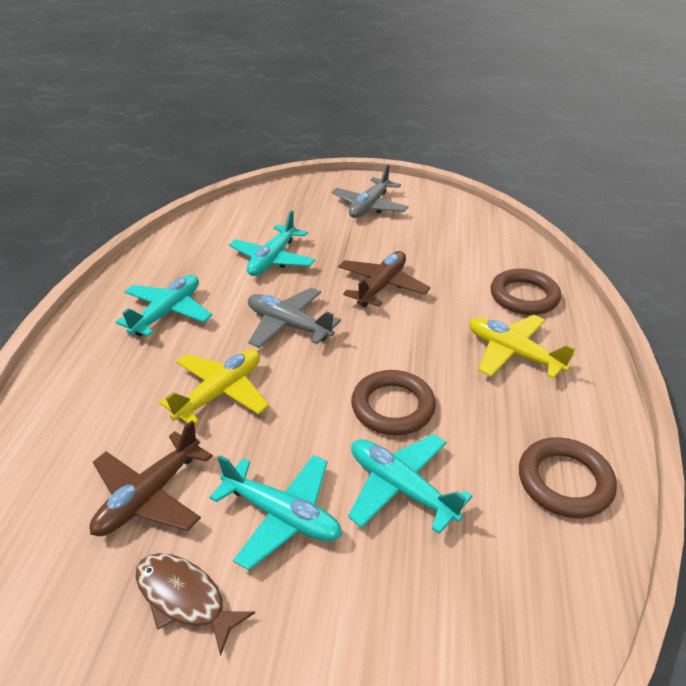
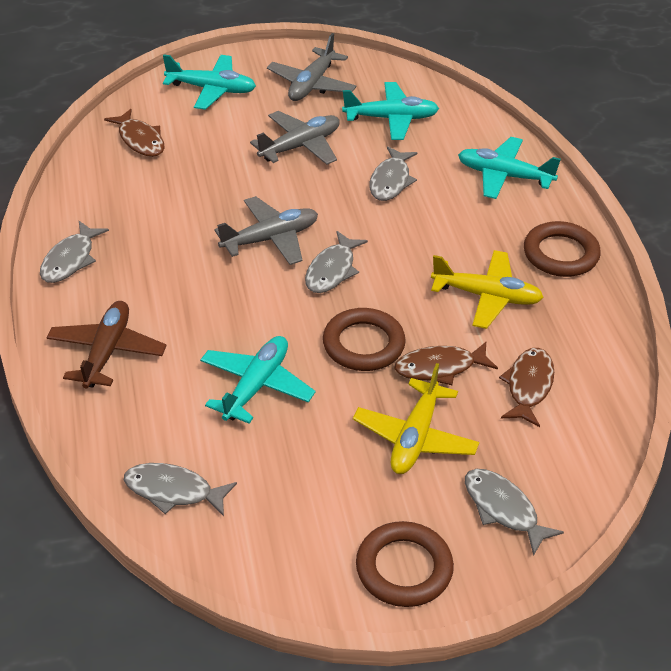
brown fish: 1 -> 3
brown plane: 2 -> 1
grey fish: 0 -> 5
grey plane: 2 -> 3

